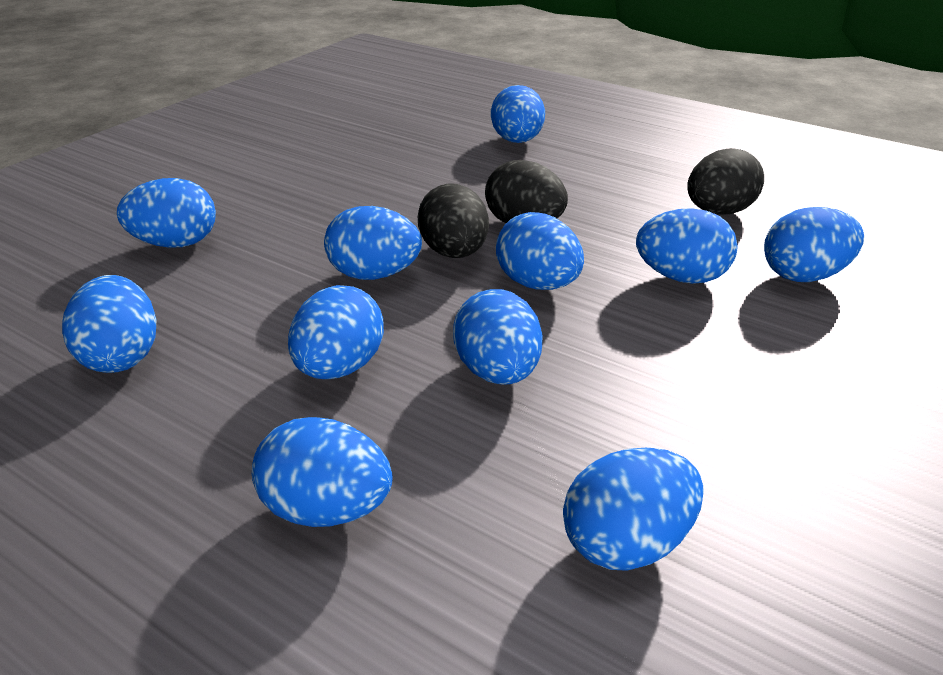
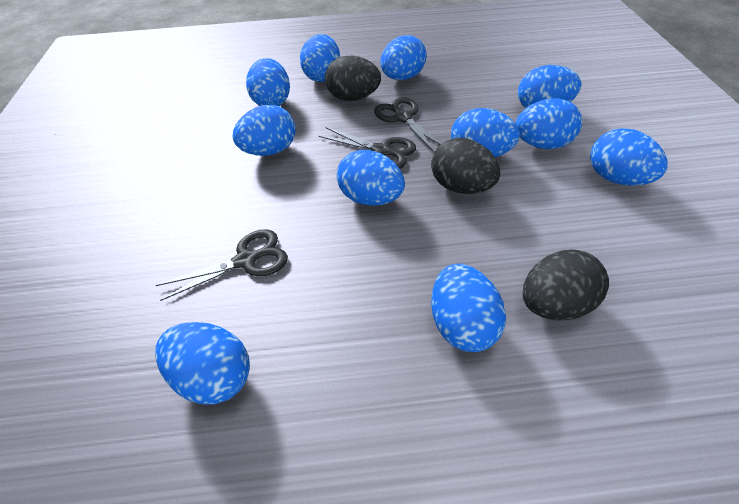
black scissors: 0 -> 3

